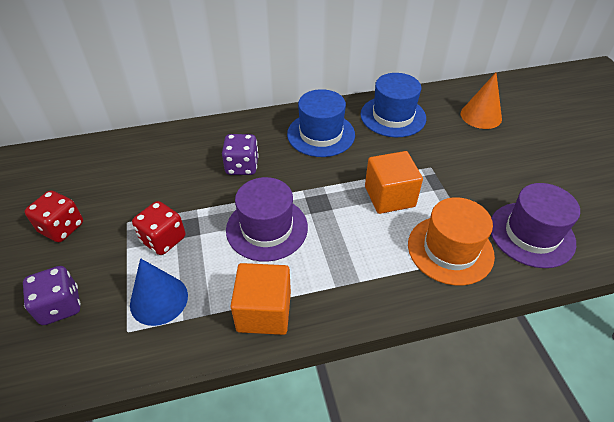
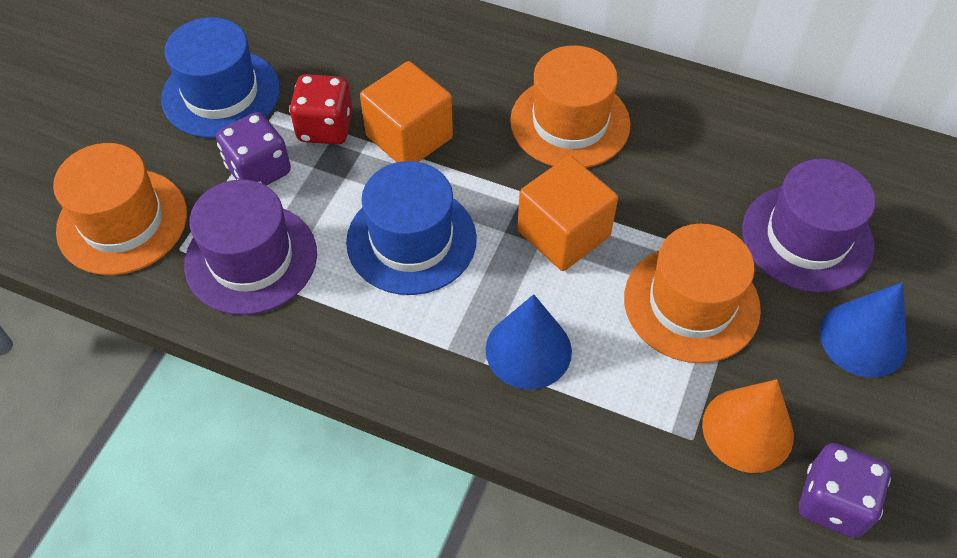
blue cone: 1 -> 2
orange hat: 1 -> 3
red dice: 2 -> 1

